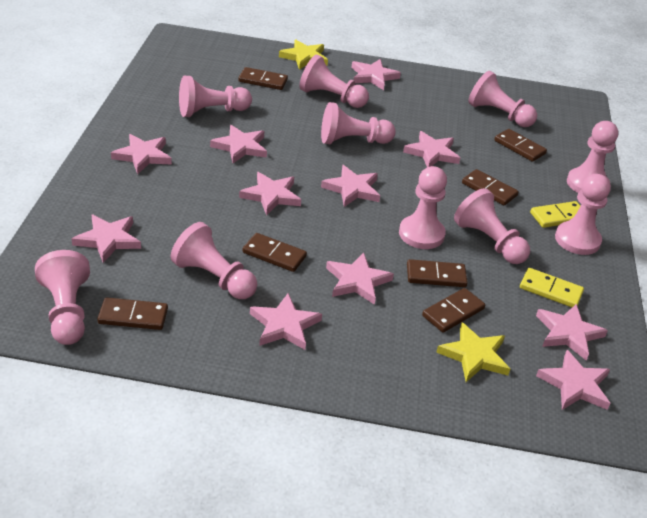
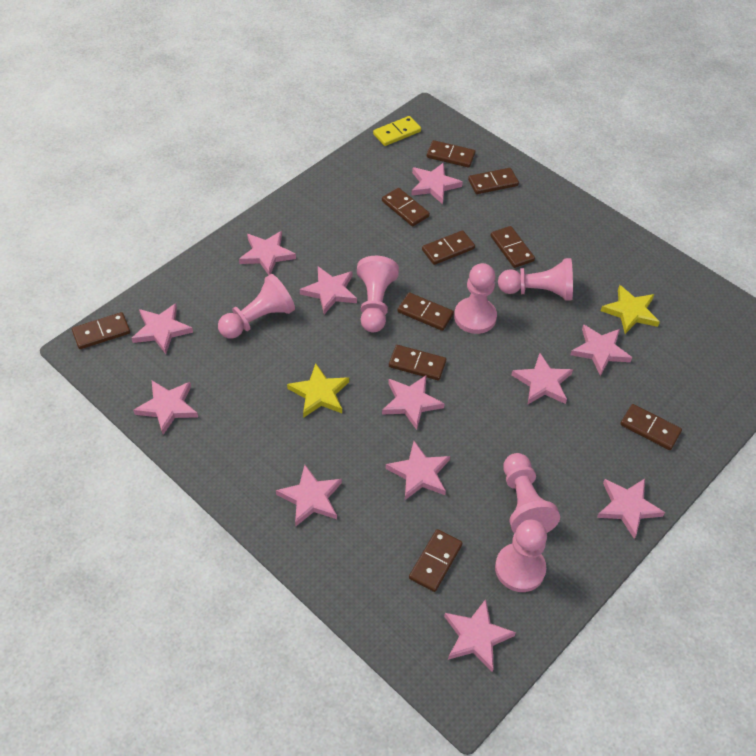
brown domino: 7 -> 10
pink pawn: 10 -> 6
pink star: 11 -> 12
yellow domino: 2 -> 1

